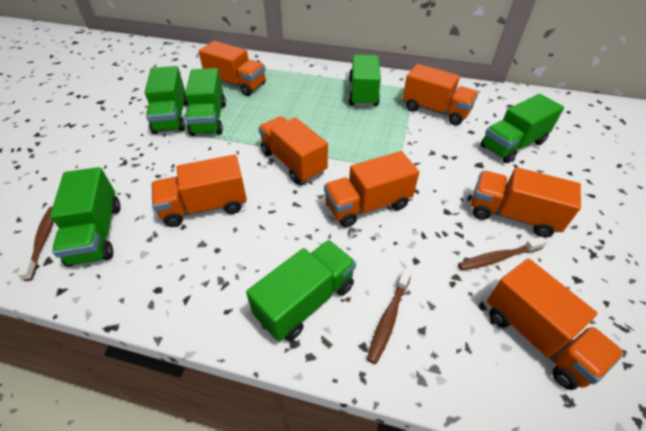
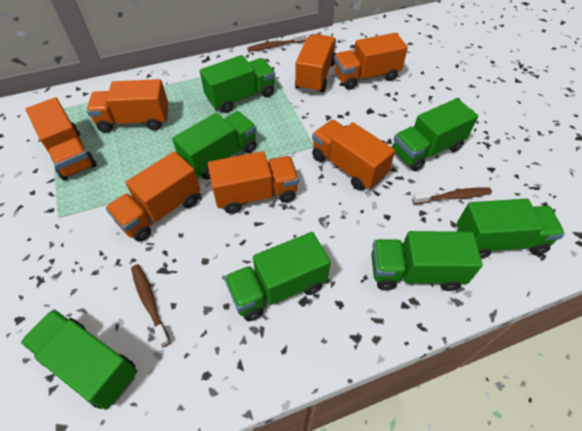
green truck: 6 -> 7

